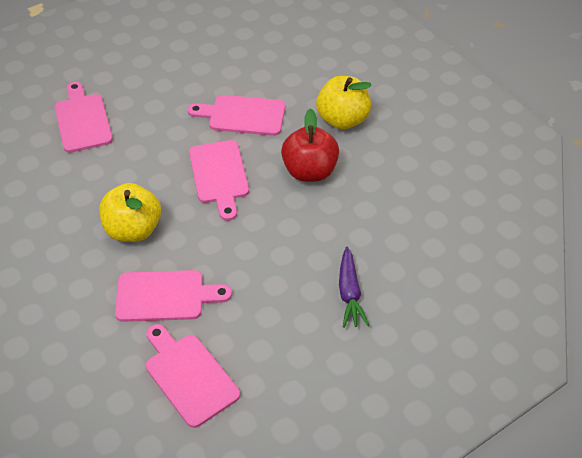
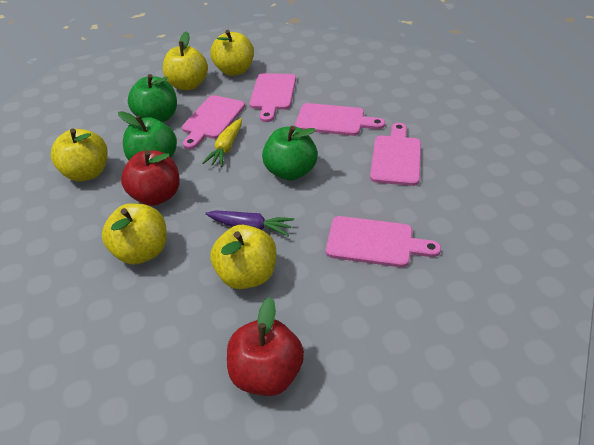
green apple: 0 -> 3
red apple: 1 -> 2
yellow apple: 2 -> 5
yellow carrot: 0 -> 1

